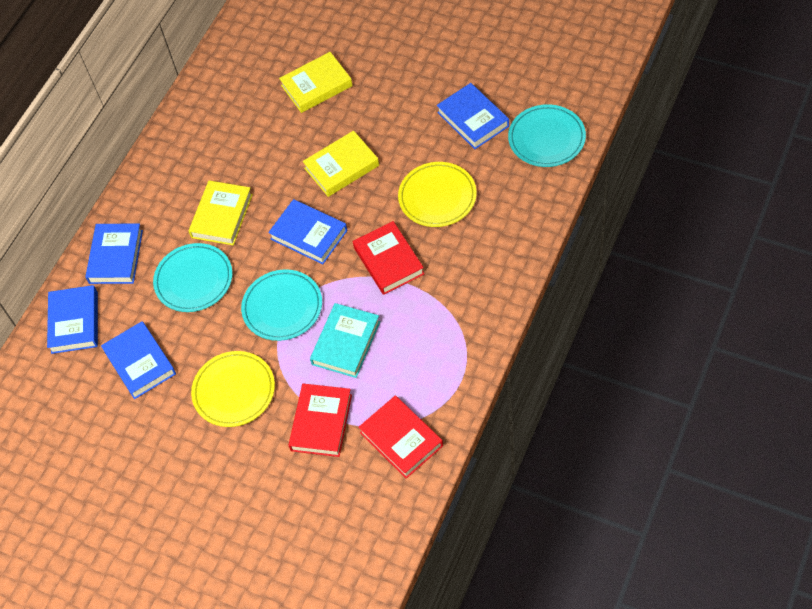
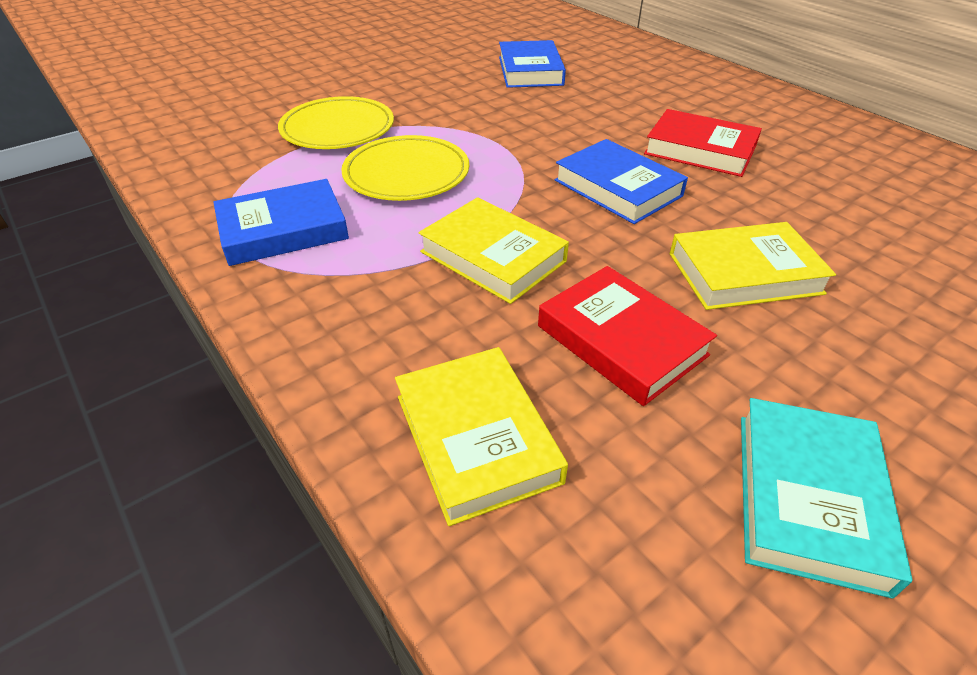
blue book: 5 -> 3
red book: 3 -> 2
turquoise plate: 3 -> 0

